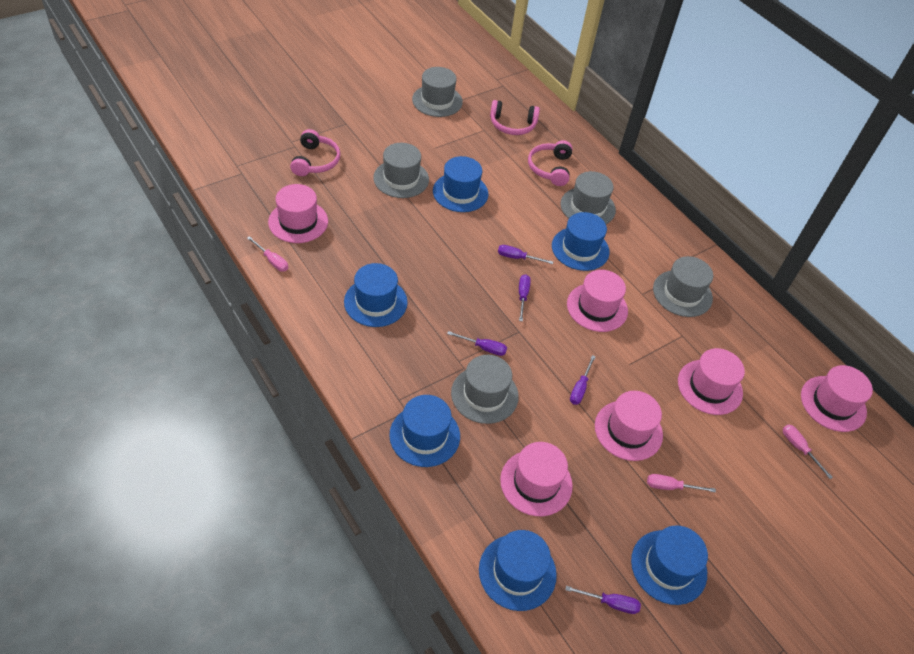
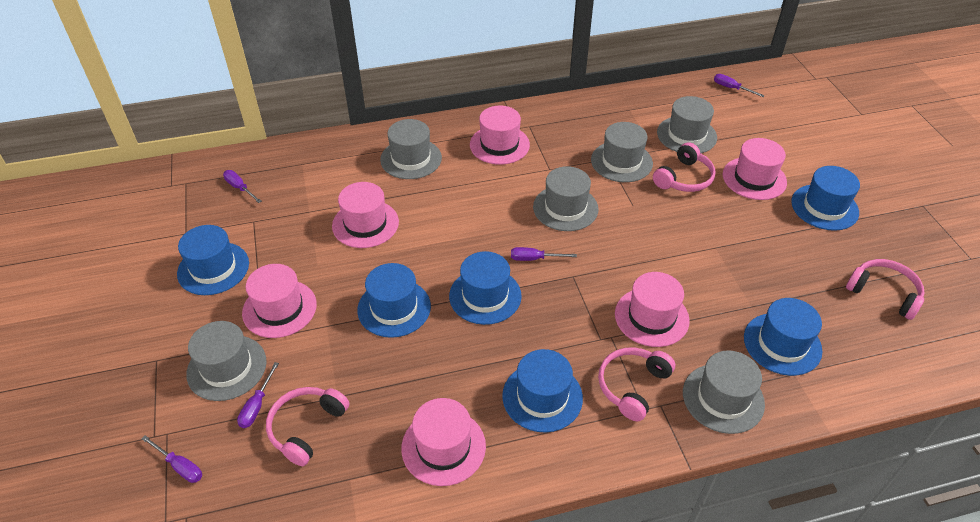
grey hat: 5 -> 6
pink headphones: 3 -> 4
pink screwdriver: 3 -> 0

